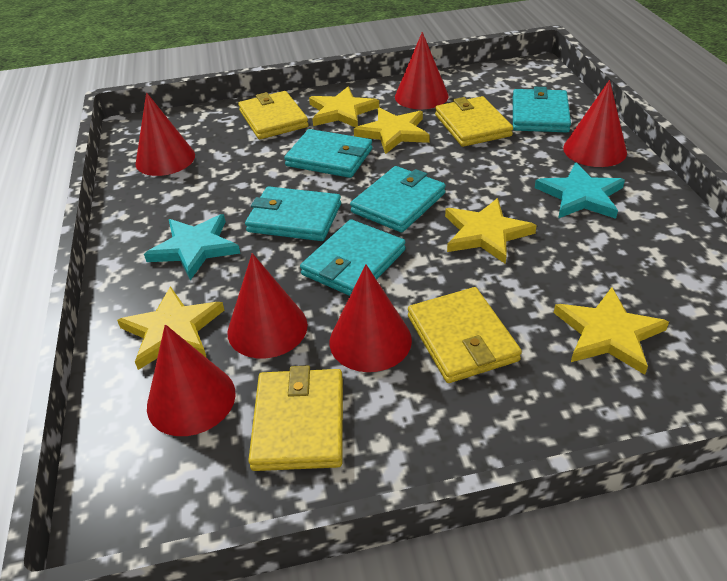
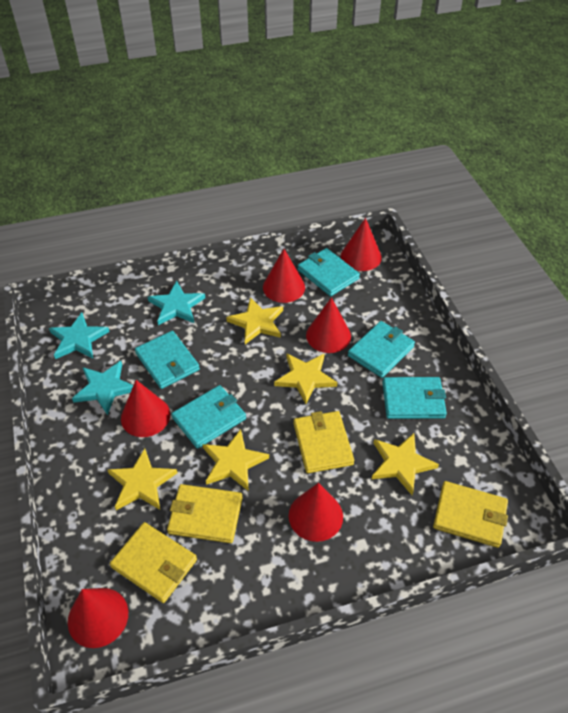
turquoise star: 2 -> 3

